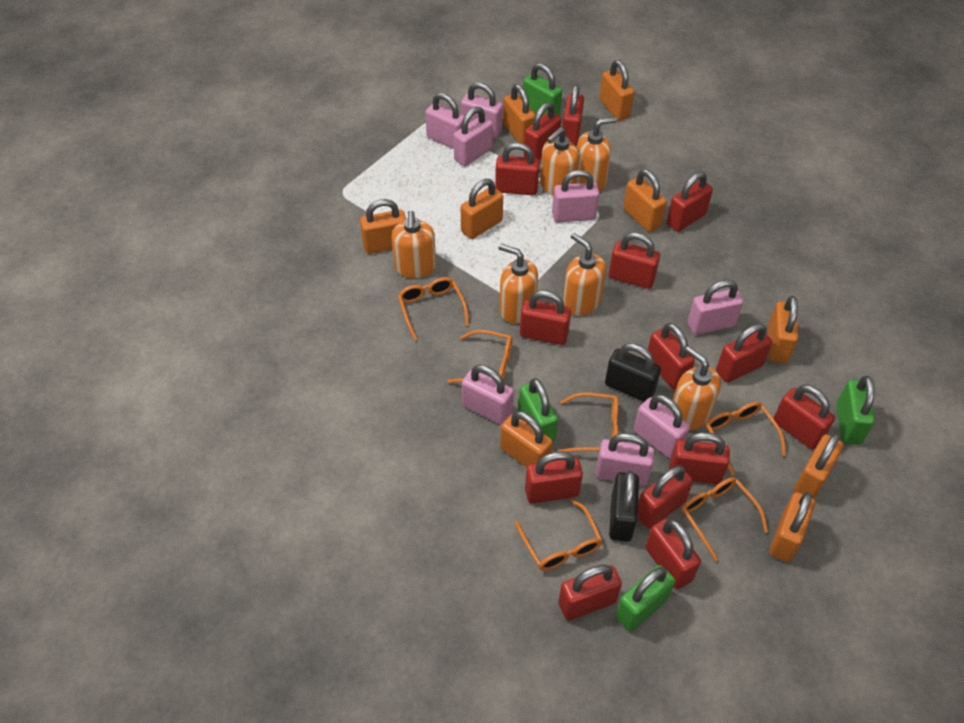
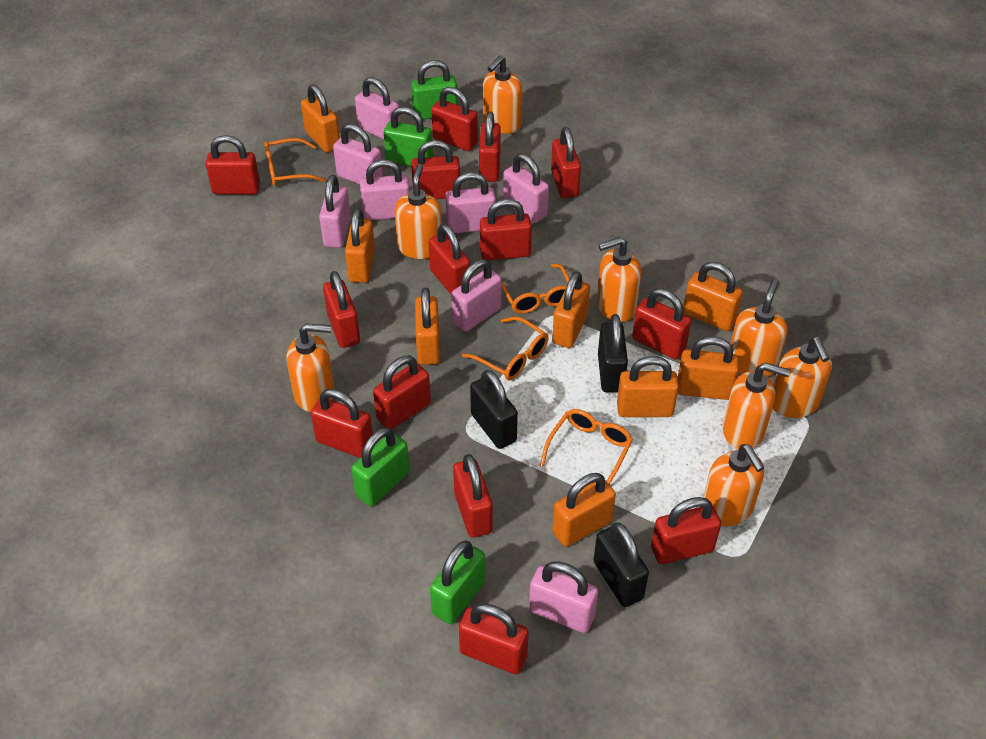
black padlock: 2 -> 3
orange glasses: 6 -> 4
orange padlock: 9 -> 8
orange soap dispenser: 6 -> 8

